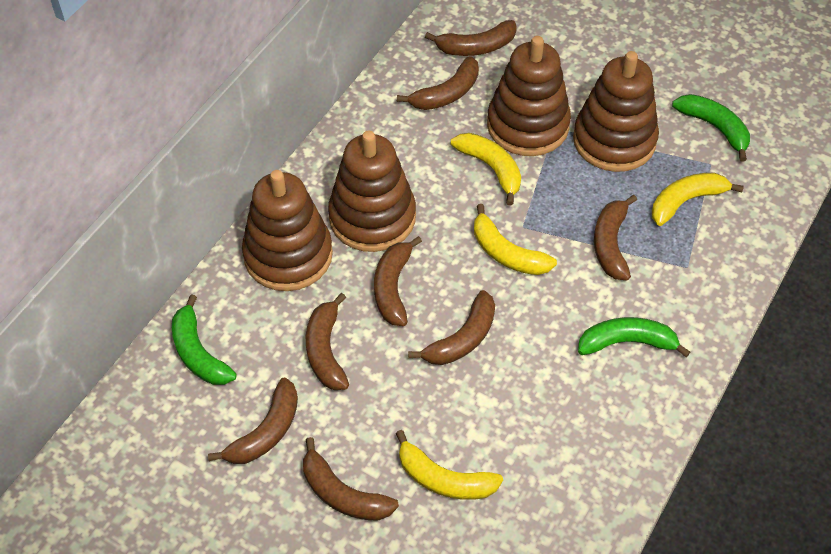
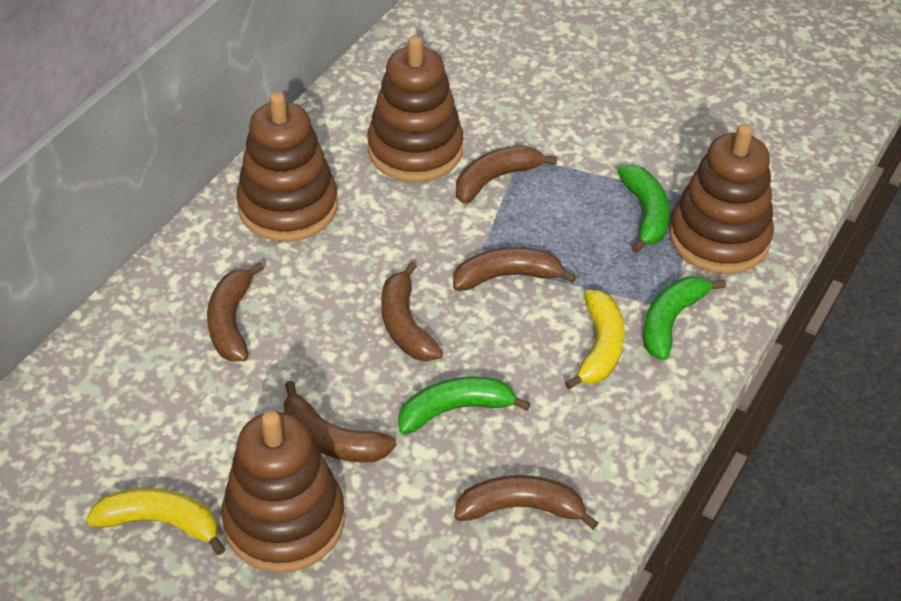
brown banana: 8 -> 6
yellow banana: 4 -> 2

